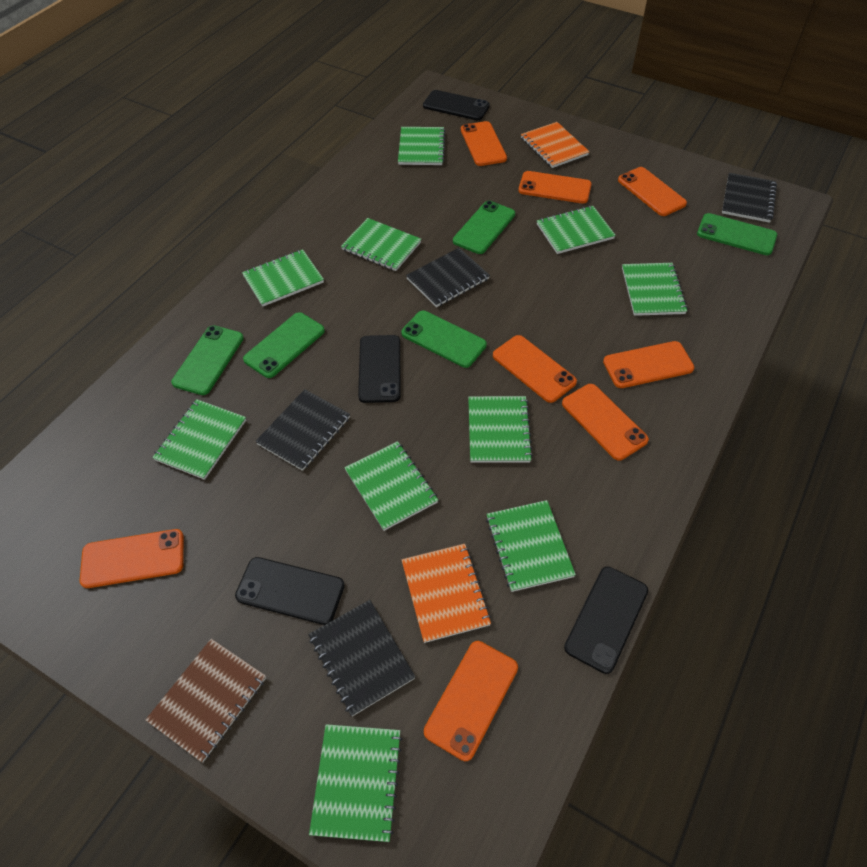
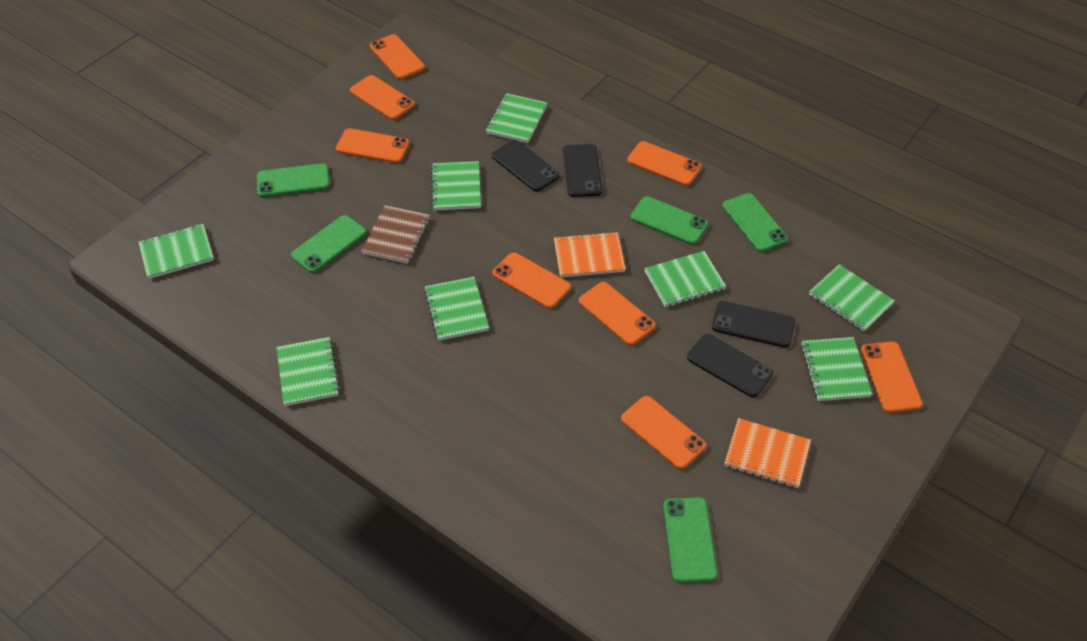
black notebook: 4 -> 0
green notebook: 10 -> 8

